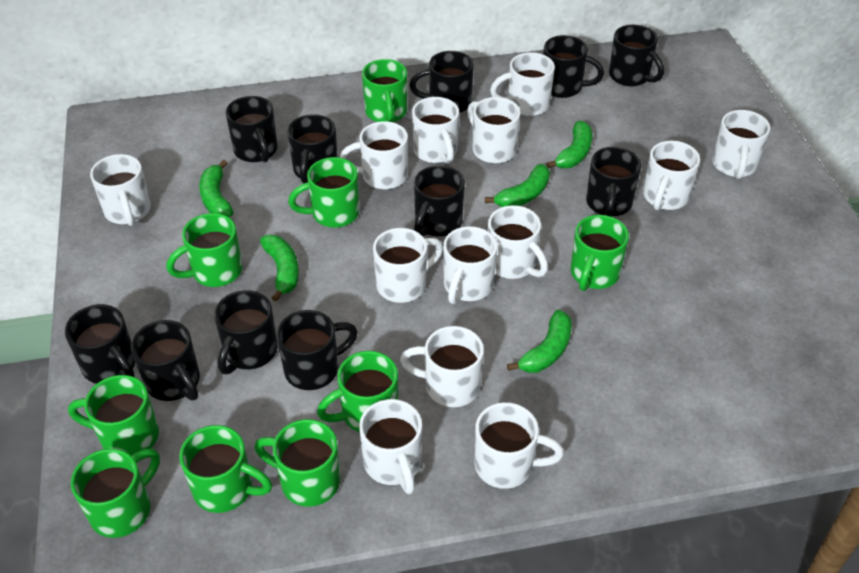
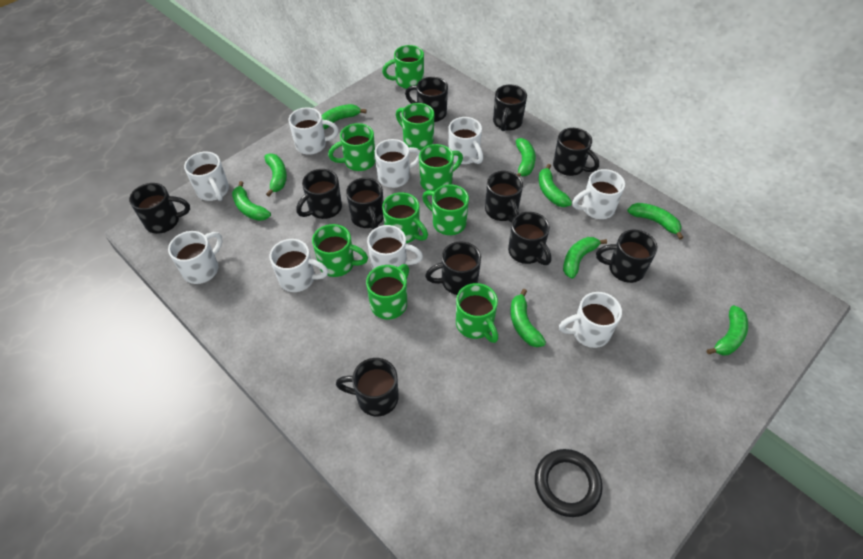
black ring: 0 -> 1
green banana: 5 -> 9
white mug: 13 -> 9

